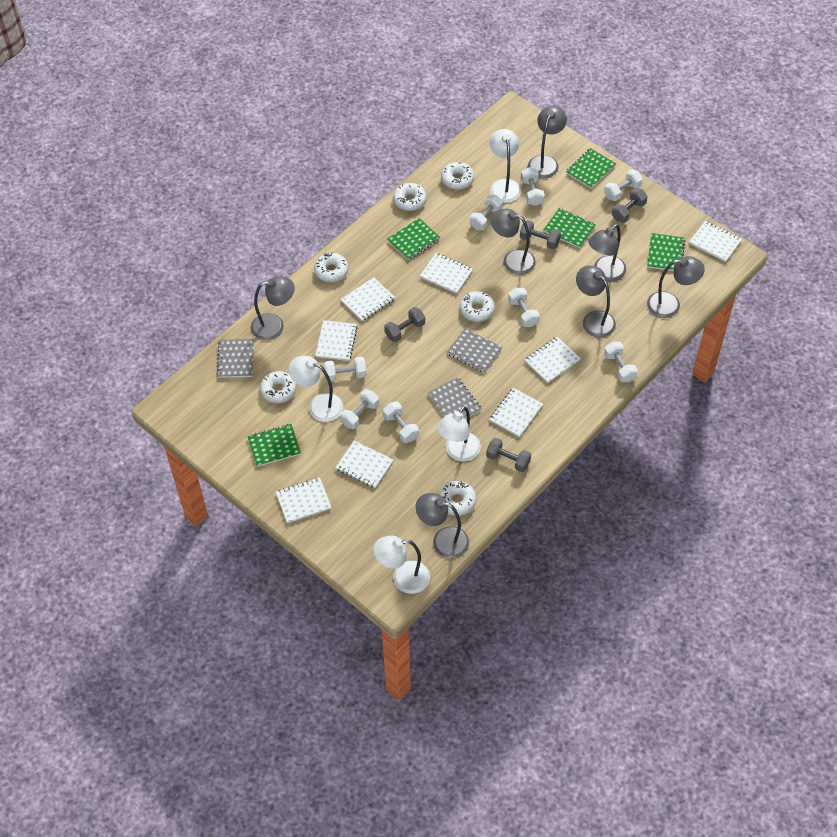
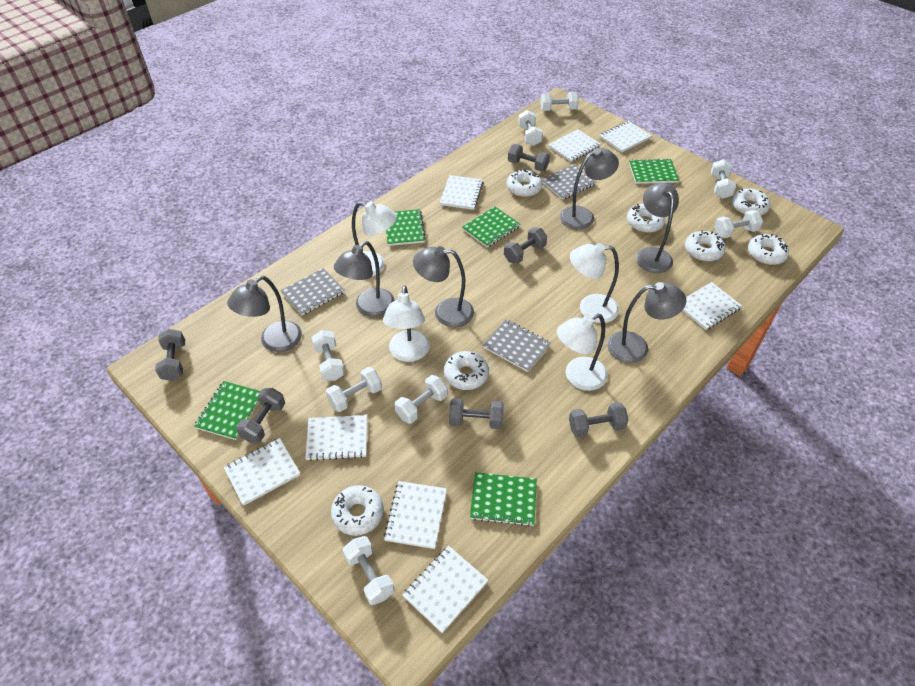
grey dumbbell: 4 -> 6
grey lamp: 7 -> 6
white donut: 6 -> 7

